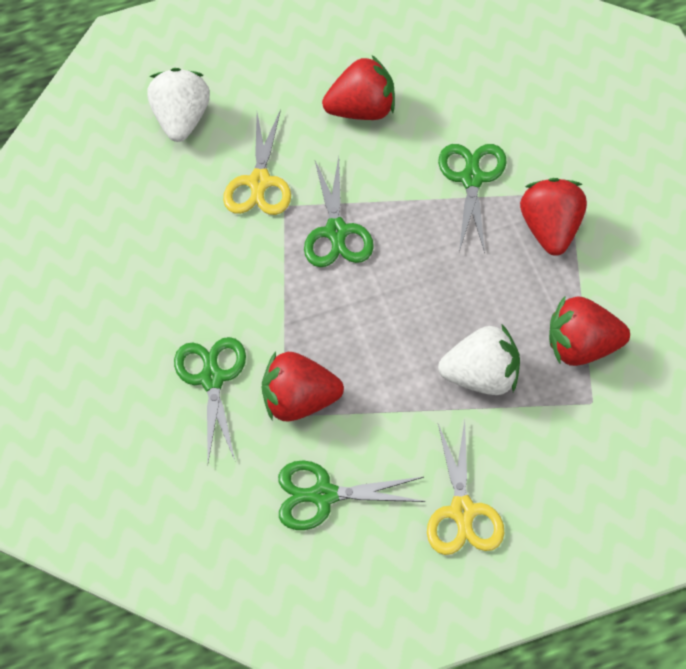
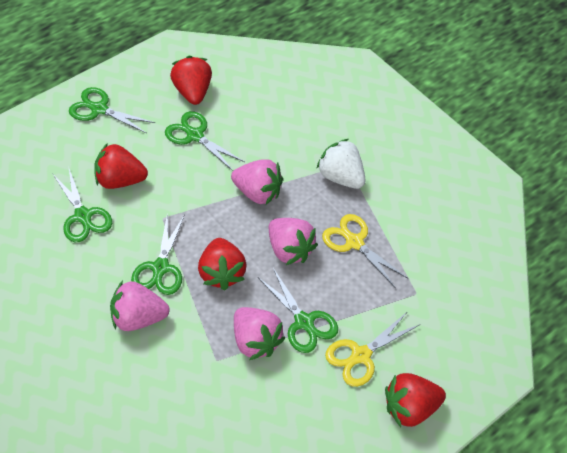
green scissors: 4 -> 5
pink strawberry: 0 -> 4
white strawberry: 2 -> 1

